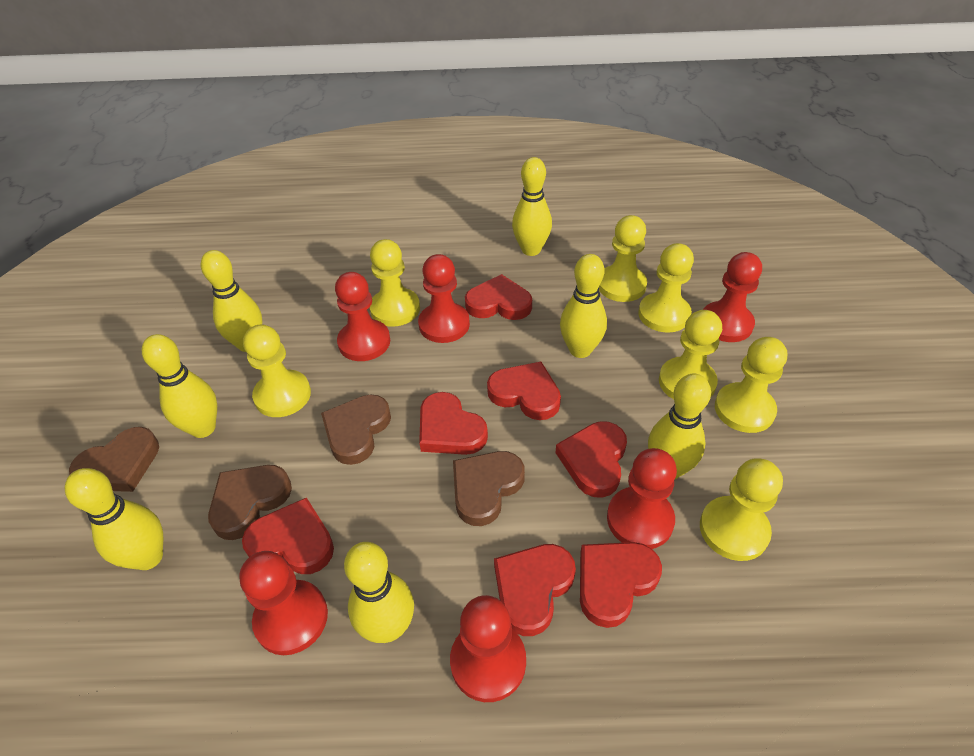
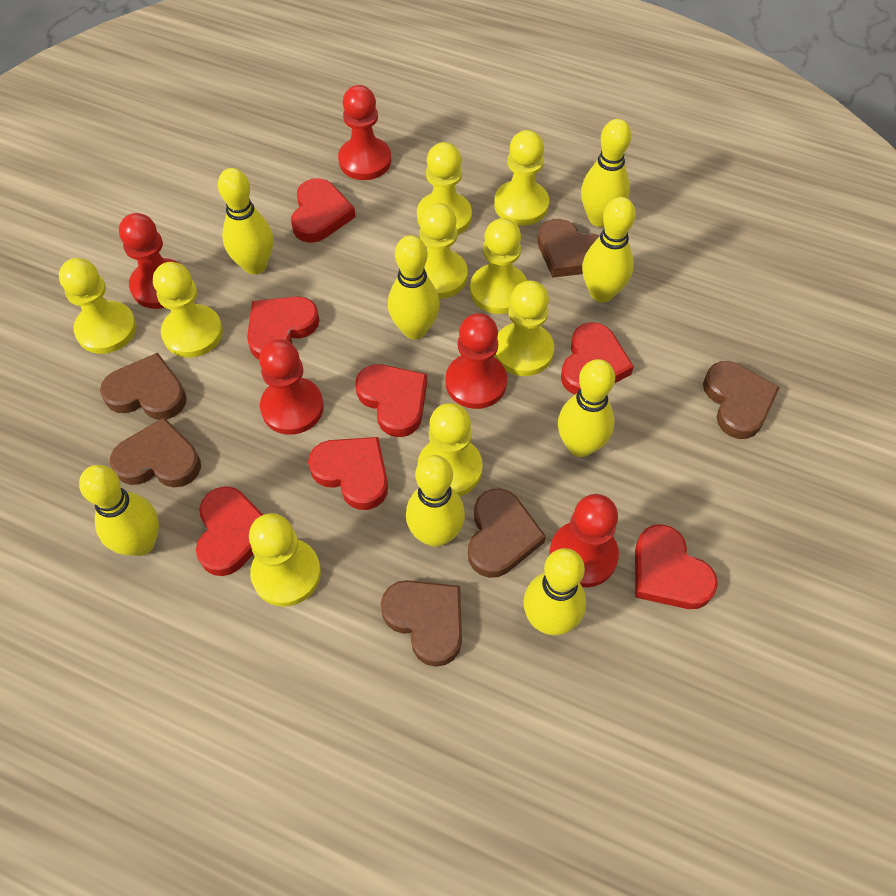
brown heart: 4 -> 6
red pawn: 6 -> 5
yellow bowling pin: 7 -> 8
yellow pawn: 7 -> 9

